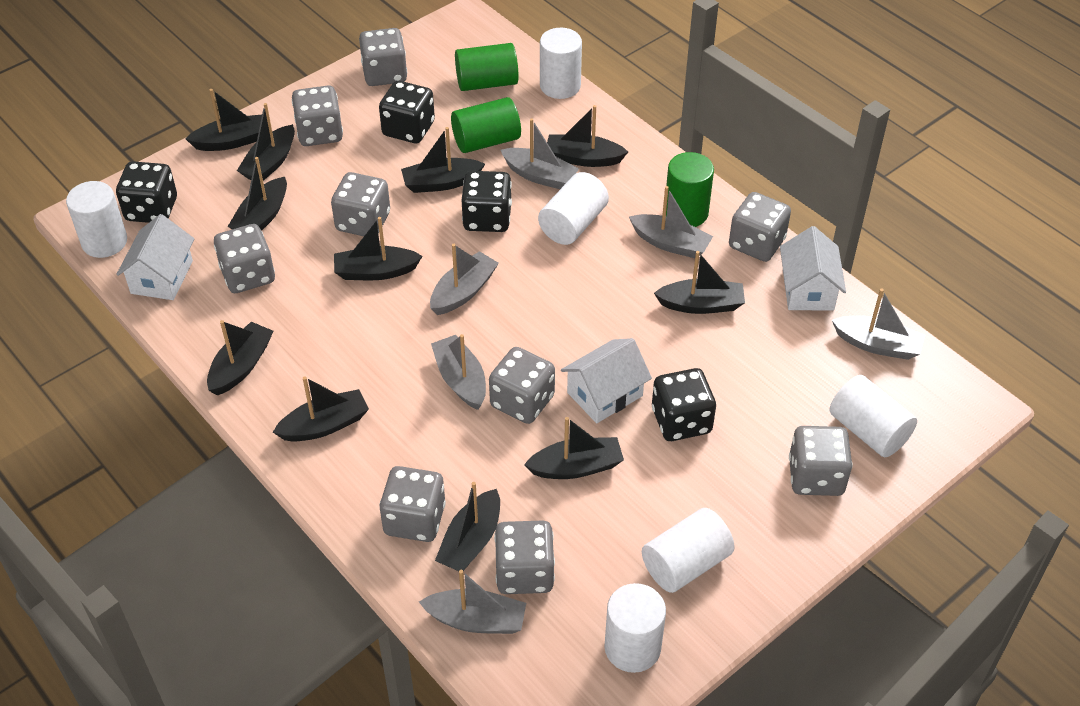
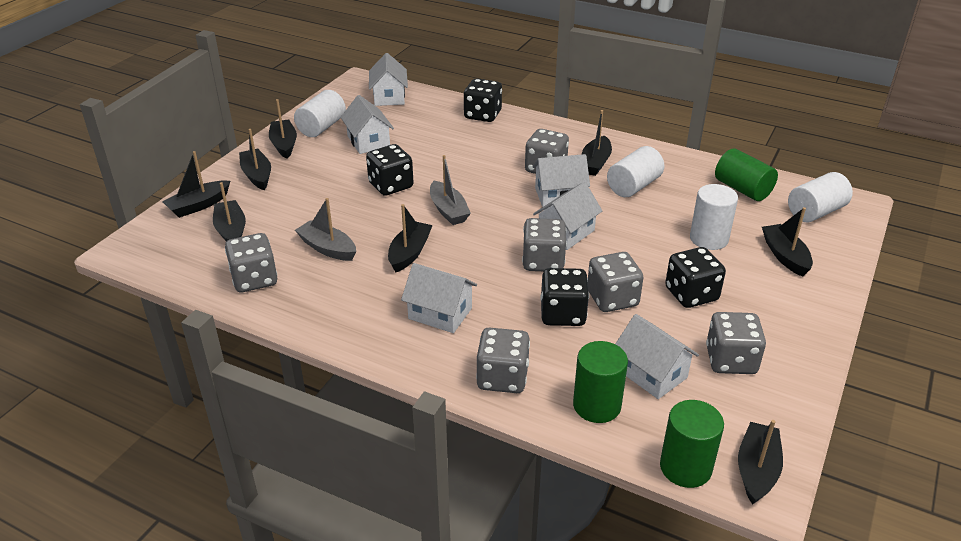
black boat: 11 -> 8
grey boat: 6 -> 2
grey dice: 9 -> 6
white cylinder: 6 -> 4
white house: 3 -> 6

